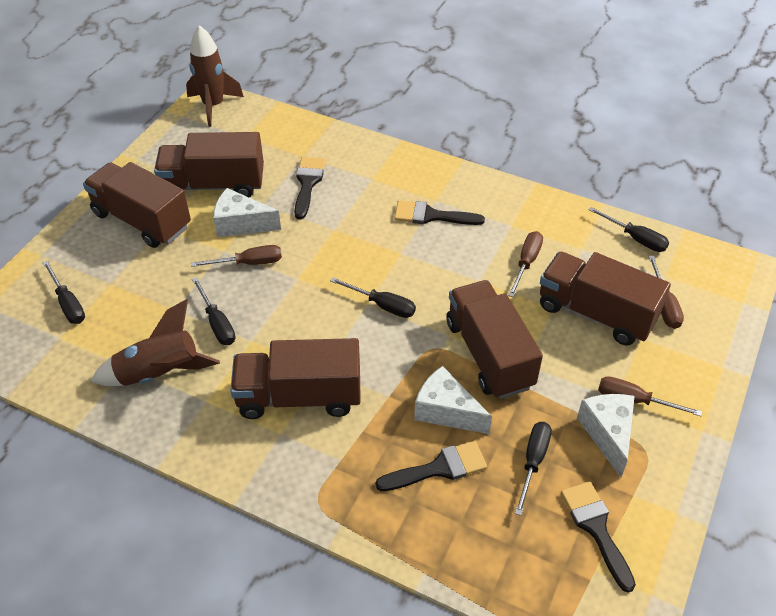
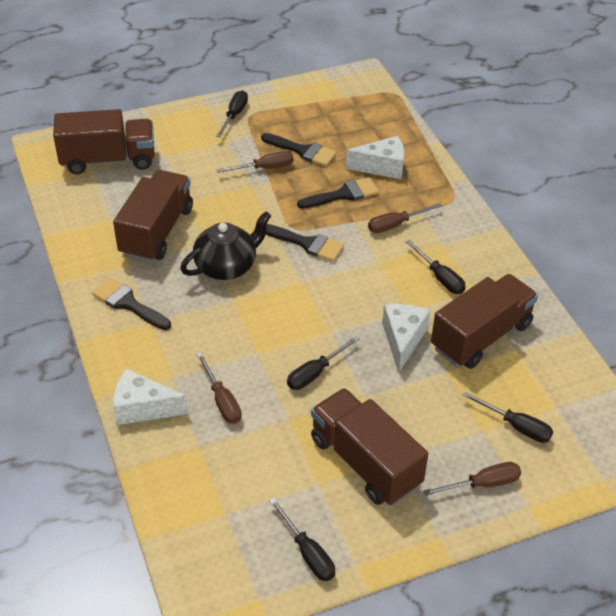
black teapot: 0 -> 1
brown rocket: 2 -> 0
brown truck: 5 -> 4

